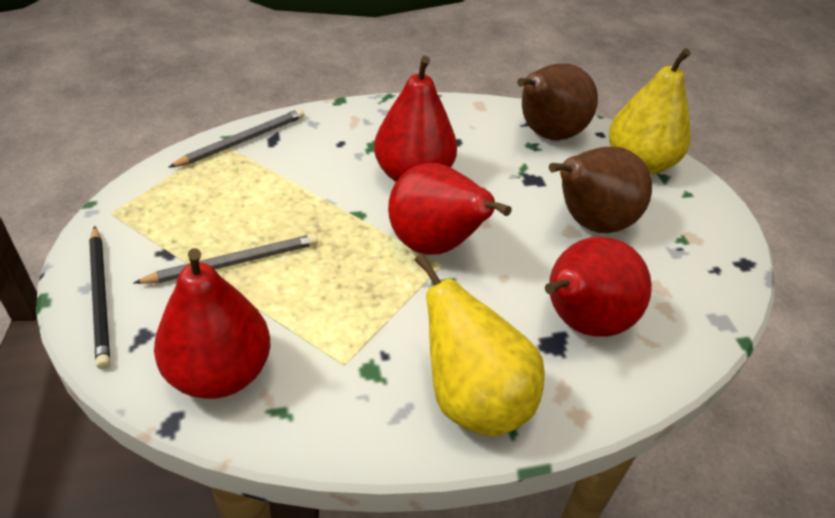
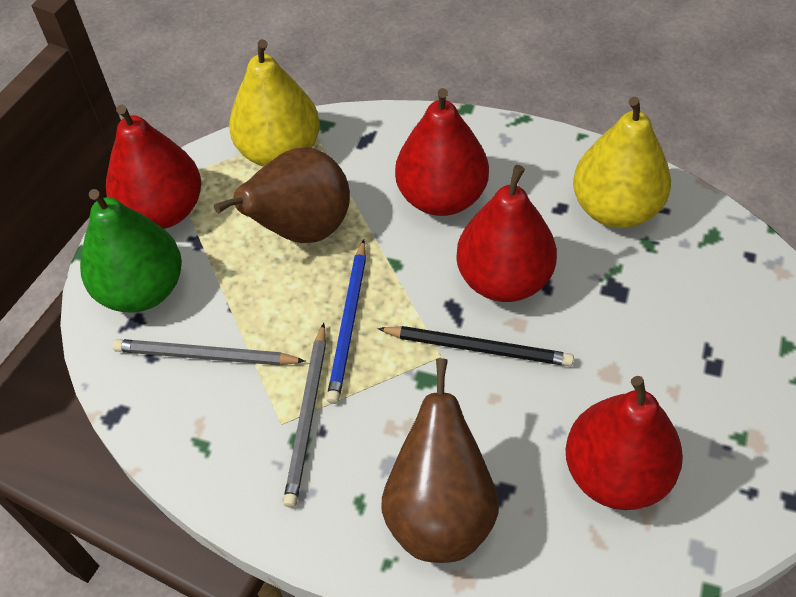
blue pencil: 0 -> 1
green pear: 0 -> 1

